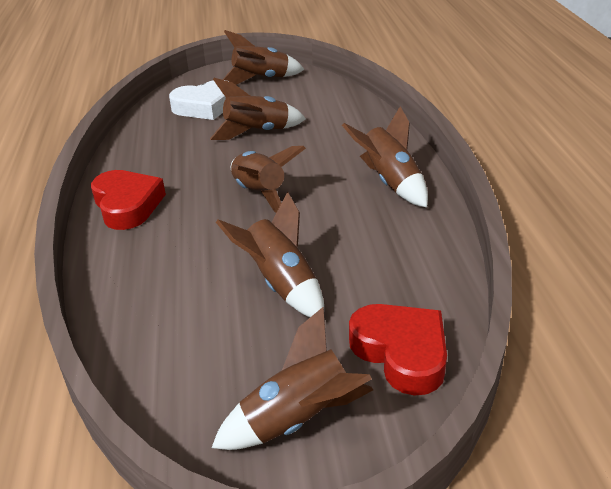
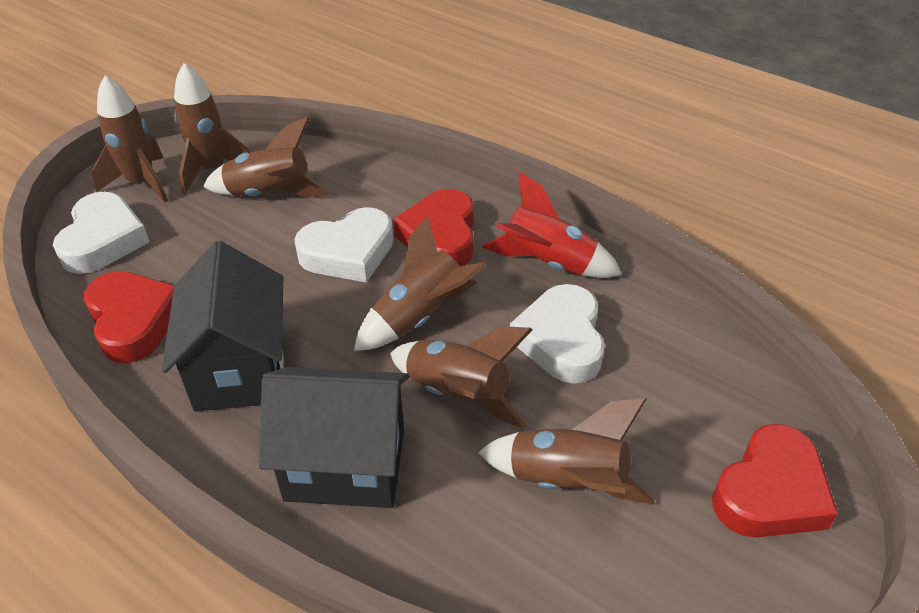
black house: 0 -> 2
red heart: 2 -> 3
red rocket: 0 -> 1
white heart: 1 -> 3

